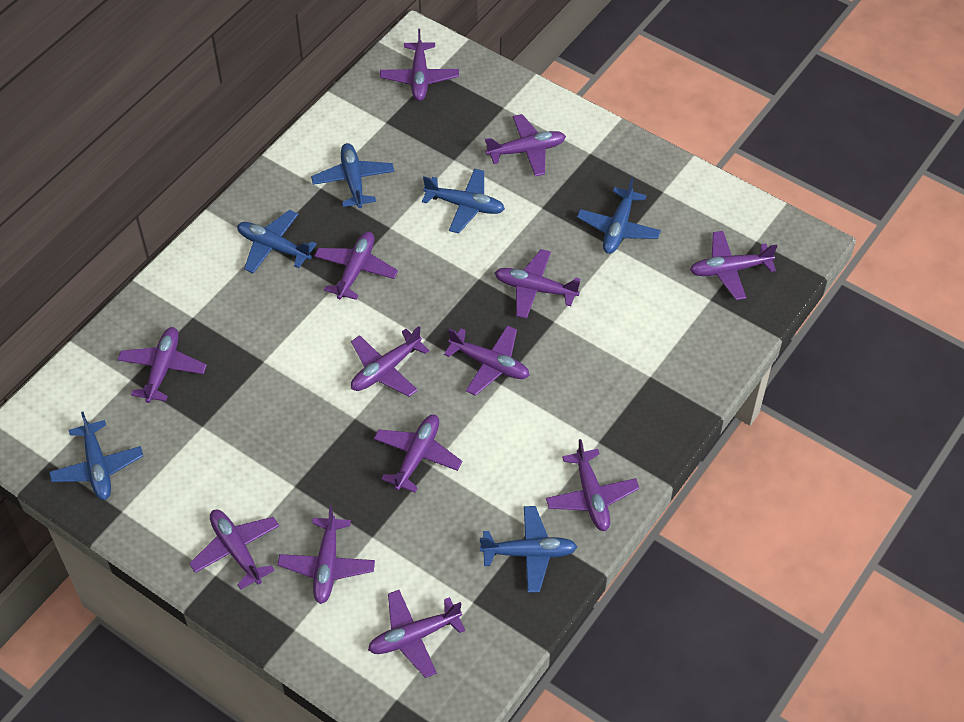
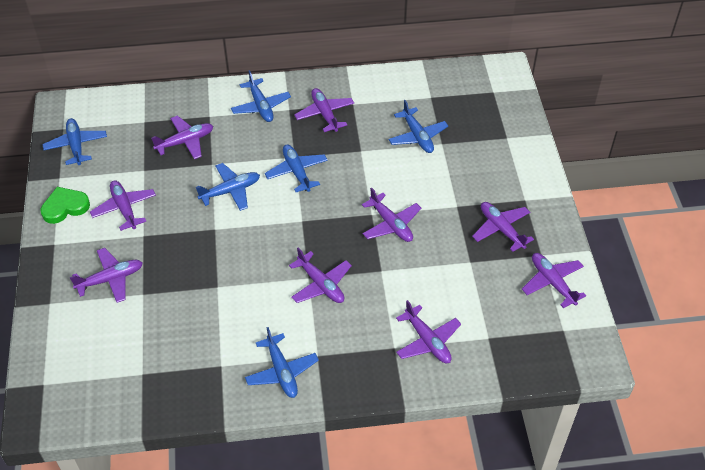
green heart: 0 -> 1
purple plane: 13 -> 9

